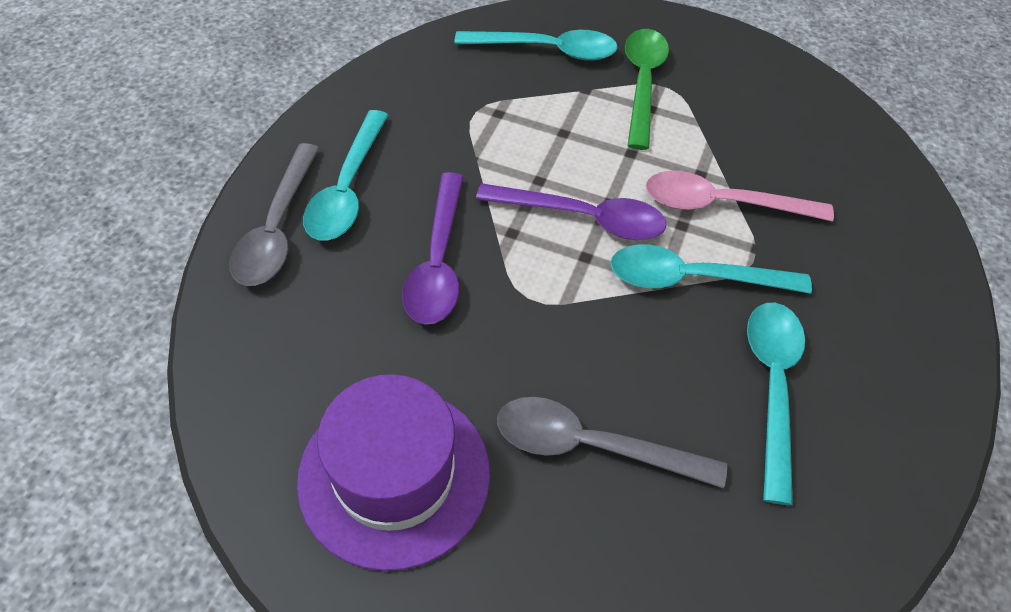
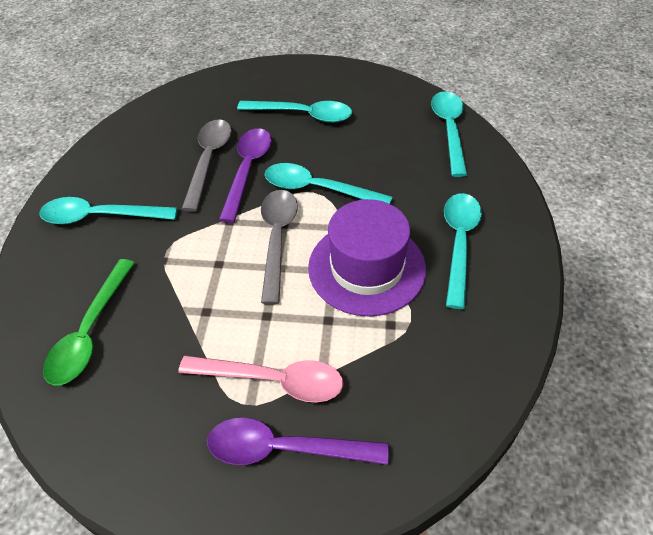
turquoise spoon: 4 -> 5

